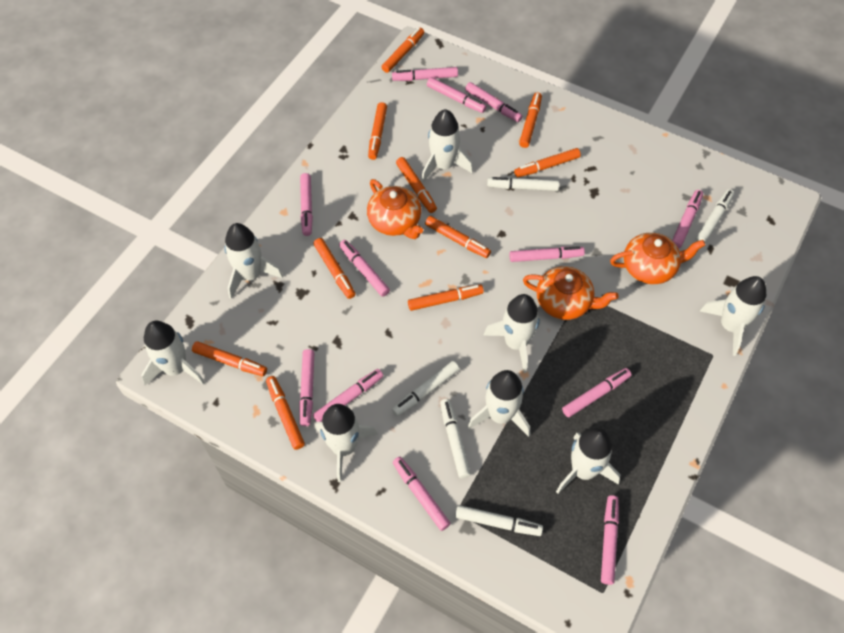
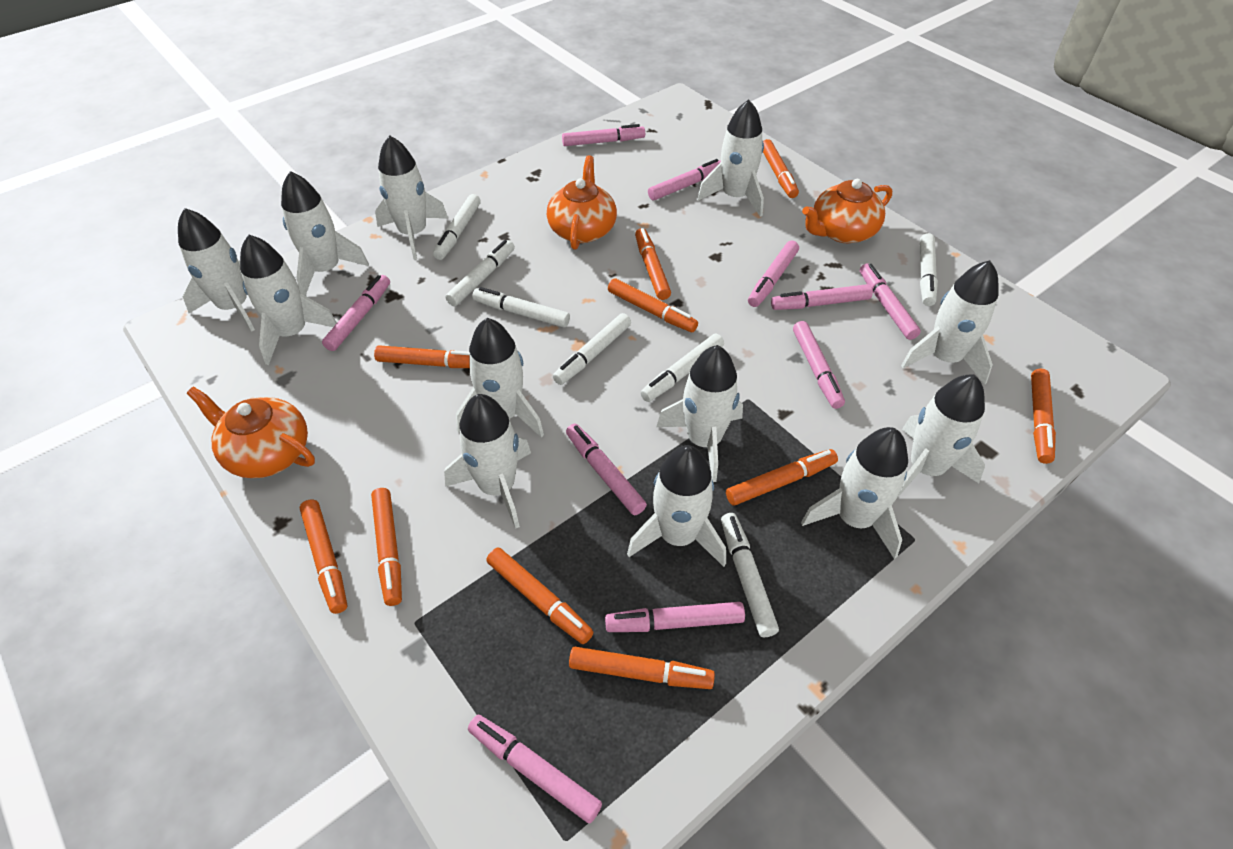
pink marker: 12 -> 10
white marker: 5 -> 7
white rocket: 8 -> 12

